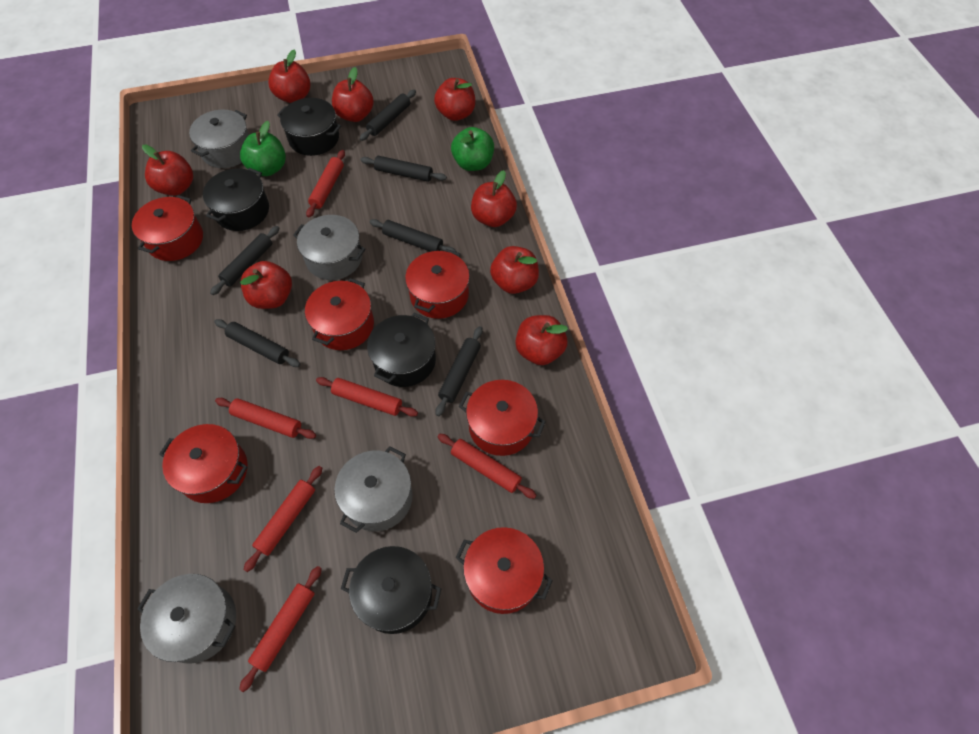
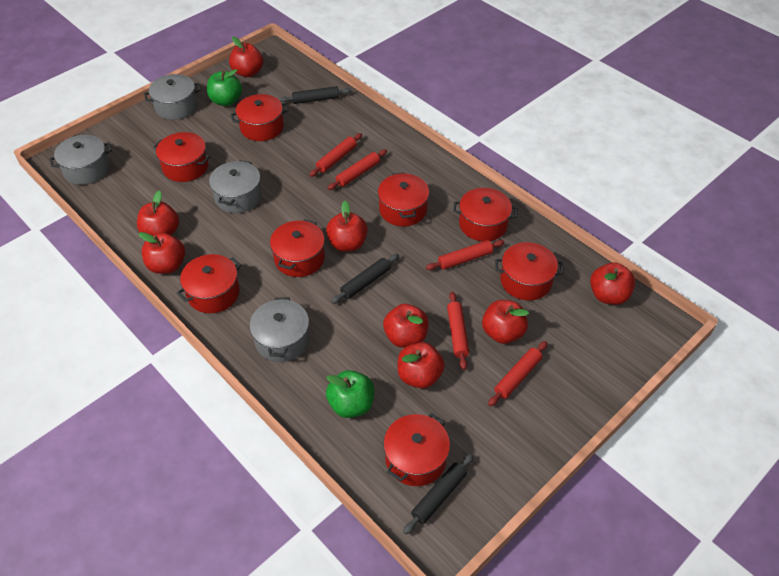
black pot: 4 -> 0
black rolling pin: 6 -> 3
red pot: 6 -> 8
red rolling pin: 6 -> 5

